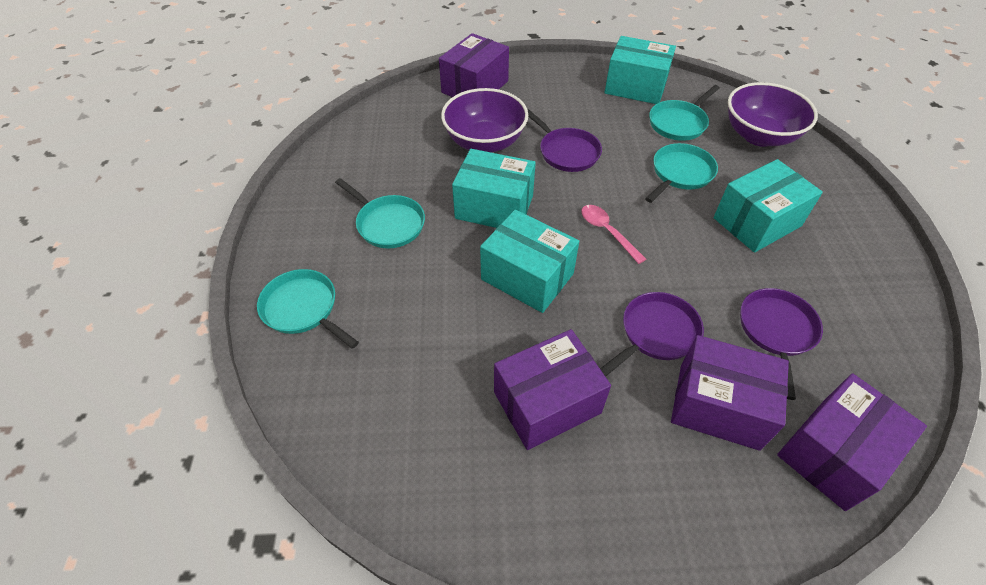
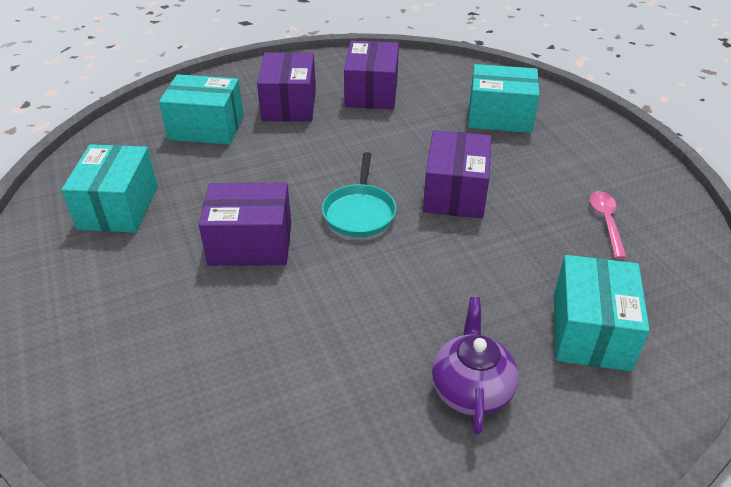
purple bowl: 2 -> 0
purple pan: 3 -> 0
purple teapot: 0 -> 1
turquoise pan: 4 -> 1

